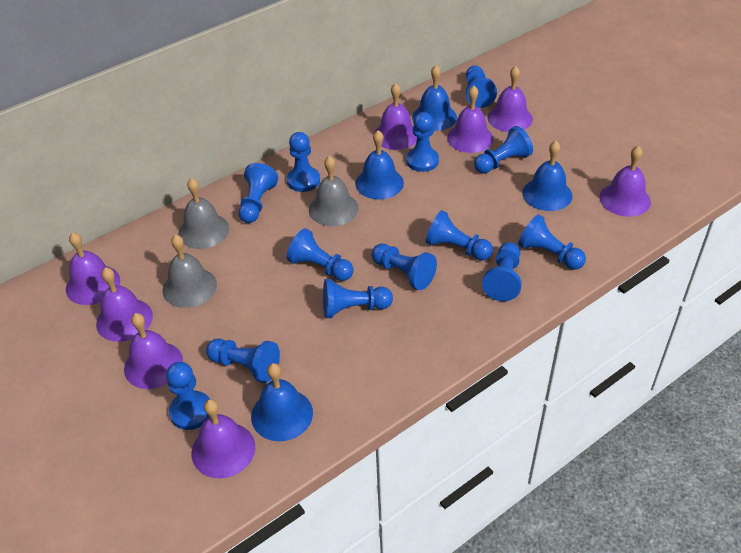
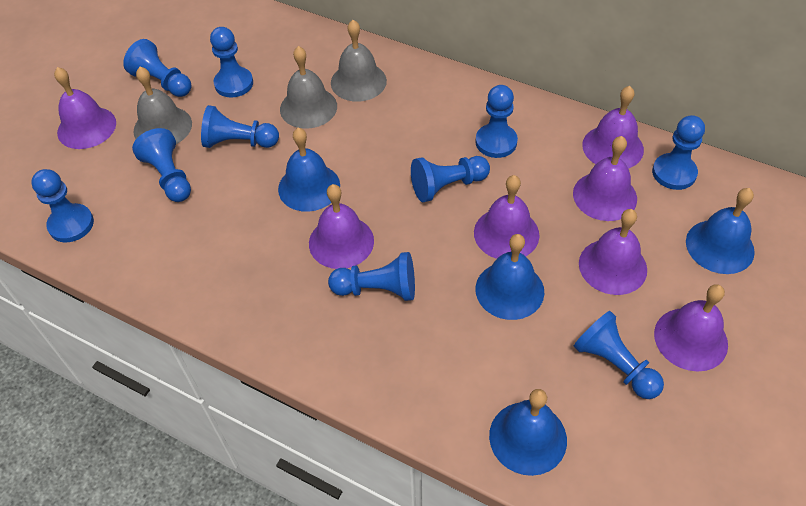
blue pawn: 13 -> 10
purple bell: 8 -> 7

